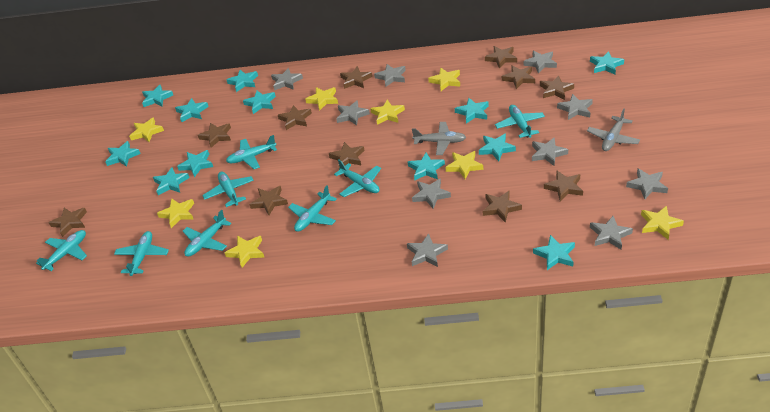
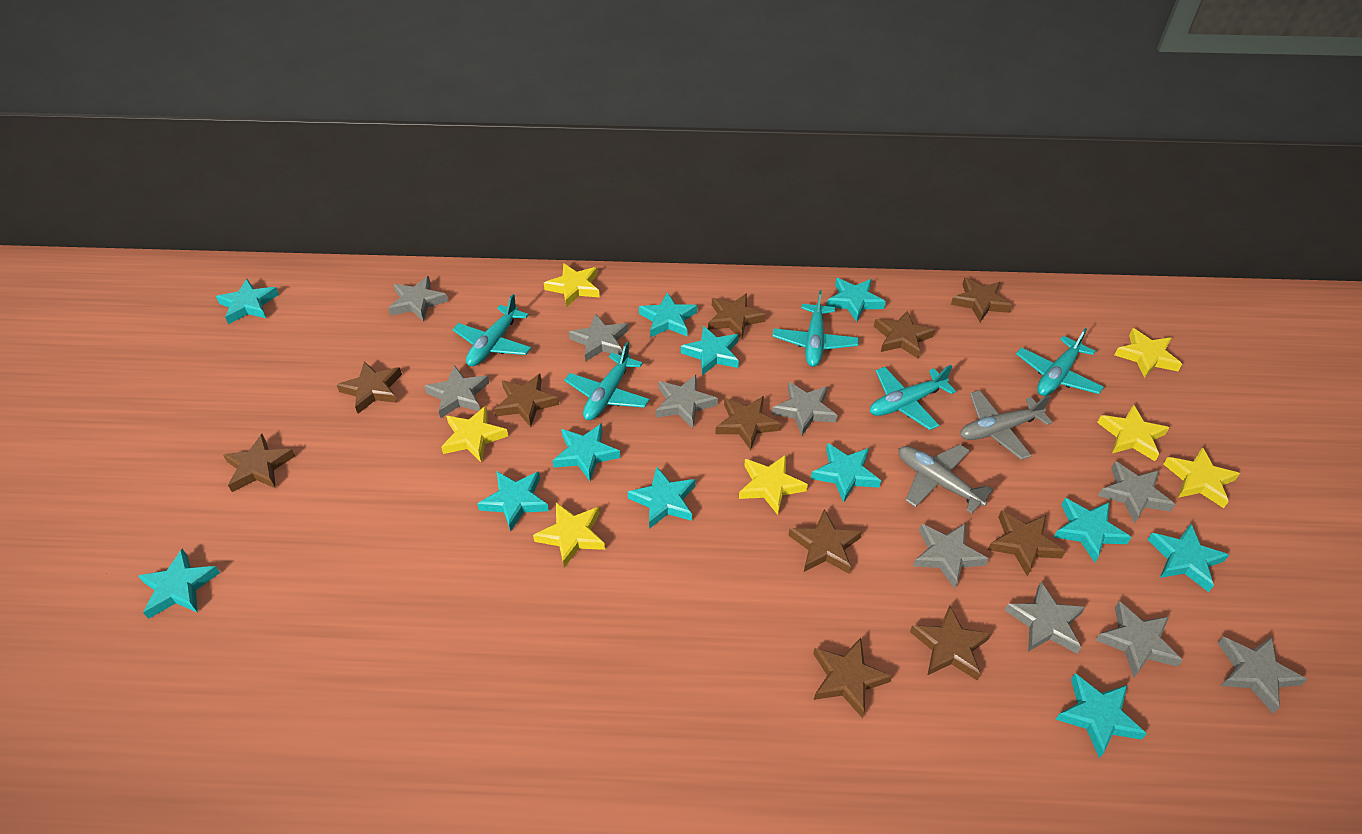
turquoise plane: 8 -> 5
yellow star: 8 -> 7

